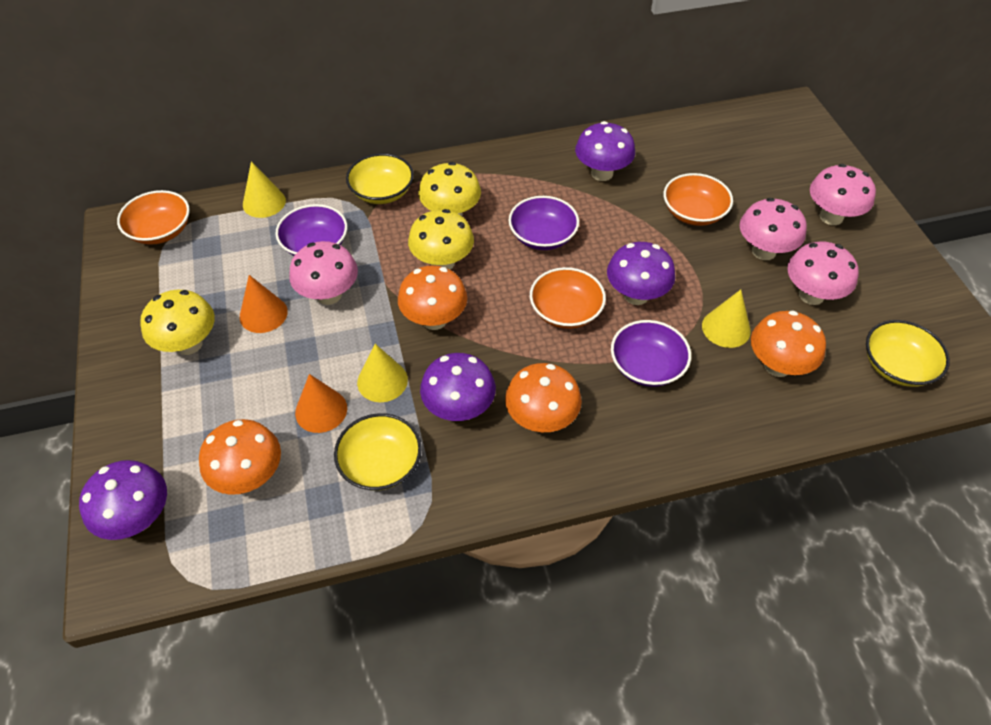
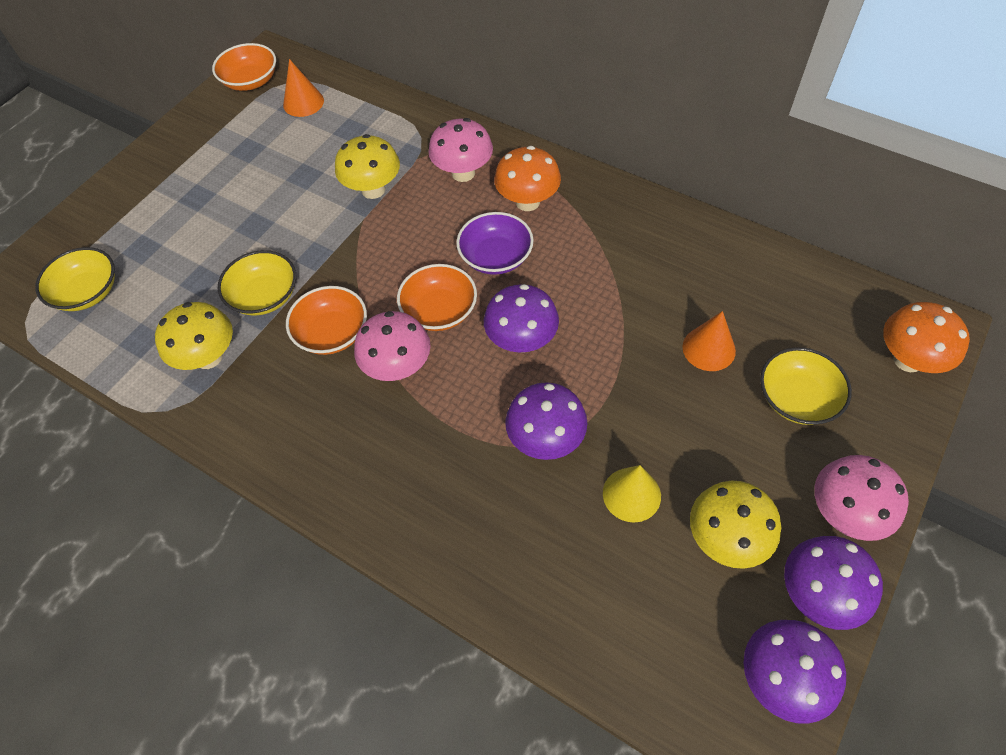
orange mushroom: 4 -> 2
pink mushroom: 4 -> 3
purple bowl: 3 -> 1
yellow cone: 3 -> 1

